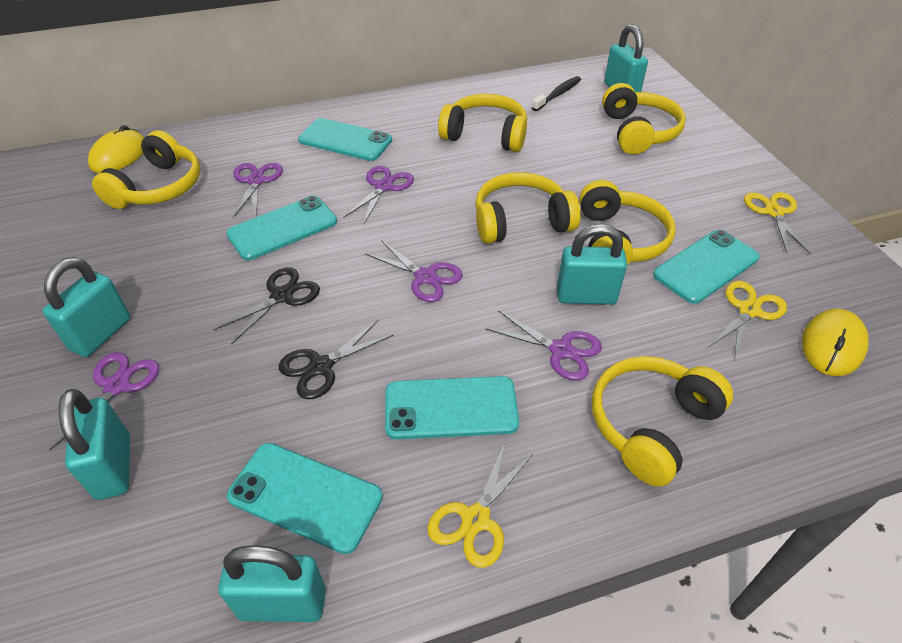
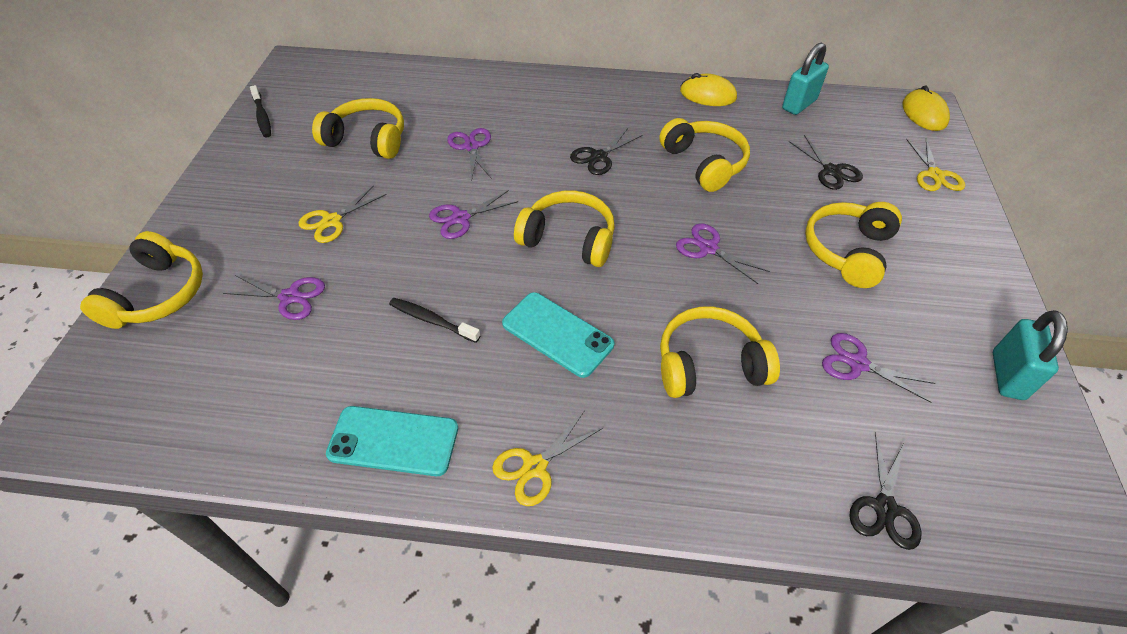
black scissors: 2 -> 3
black toothbrush: 1 -> 2
turquoise padlock: 5 -> 2
turquoise phone: 5 -> 2

